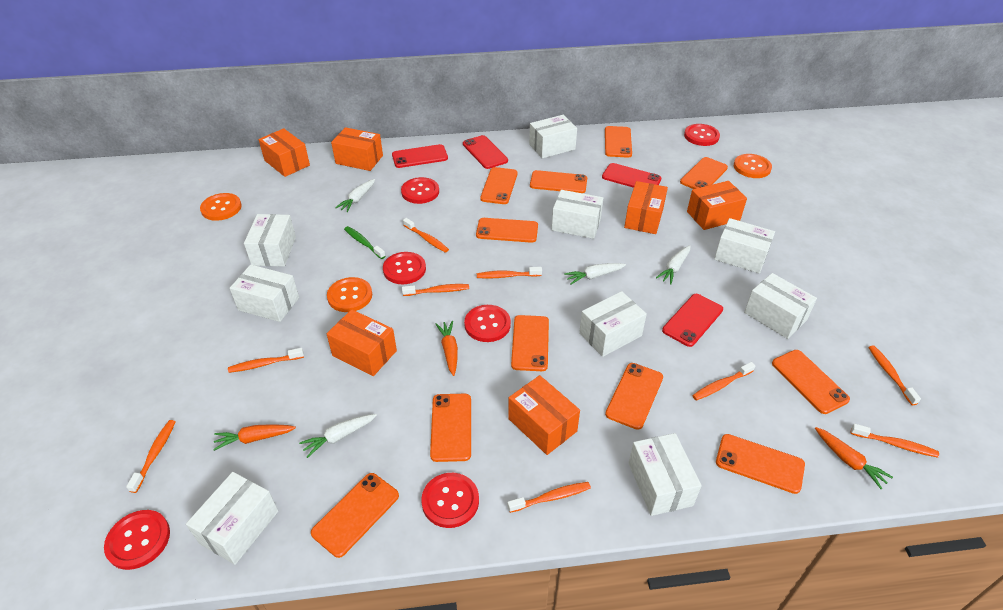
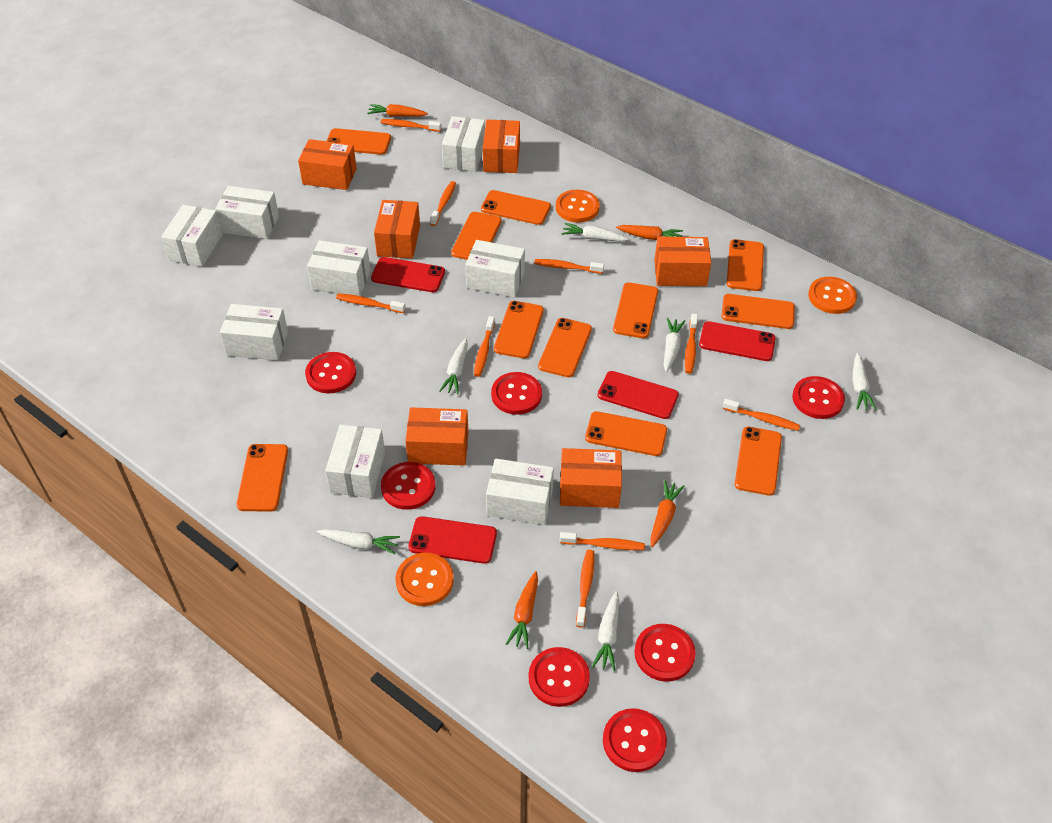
green toothbrush: 1 -> 0
orange carrot: 3 -> 4
red button: 6 -> 7
white box: 9 -> 8
white carrot: 4 -> 6

